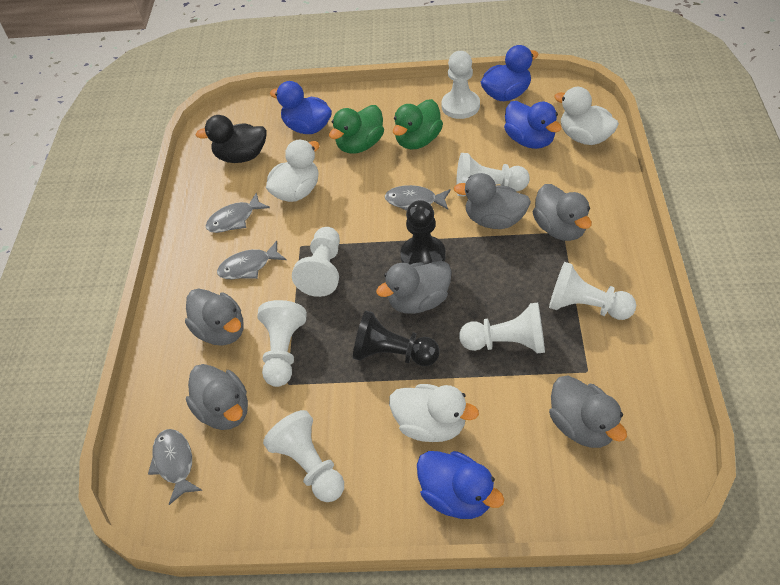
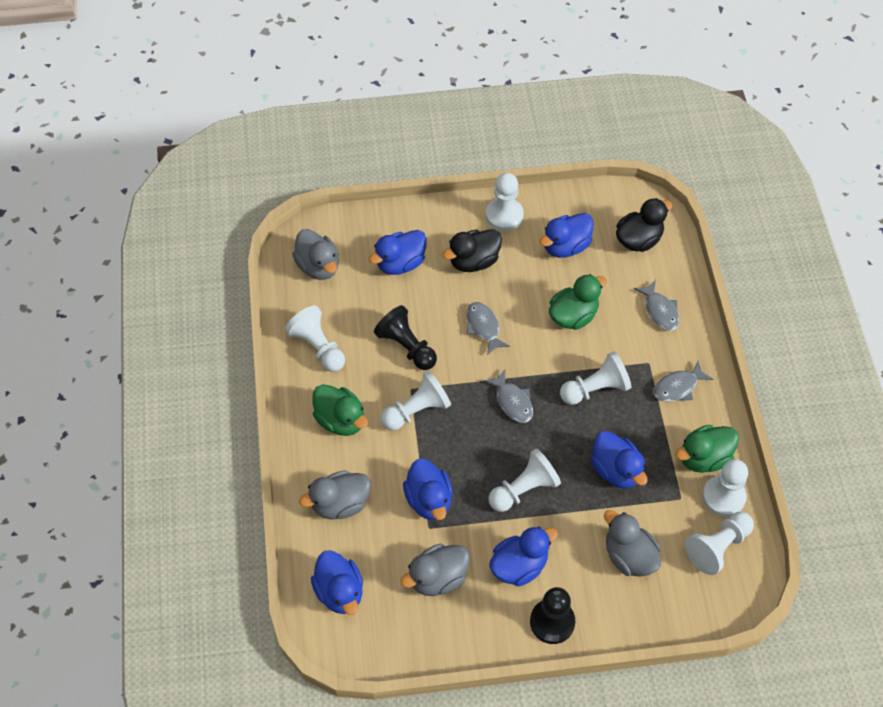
black duck: 1 -> 2
blue duck: 4 -> 6
green duck: 2 -> 3
grey duck: 6 -> 4
white duck: 3 -> 0

